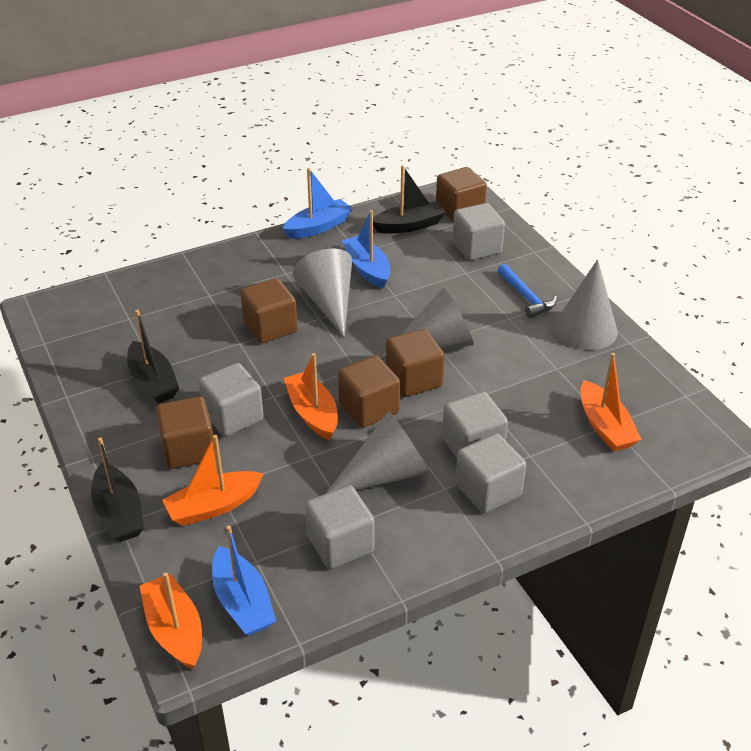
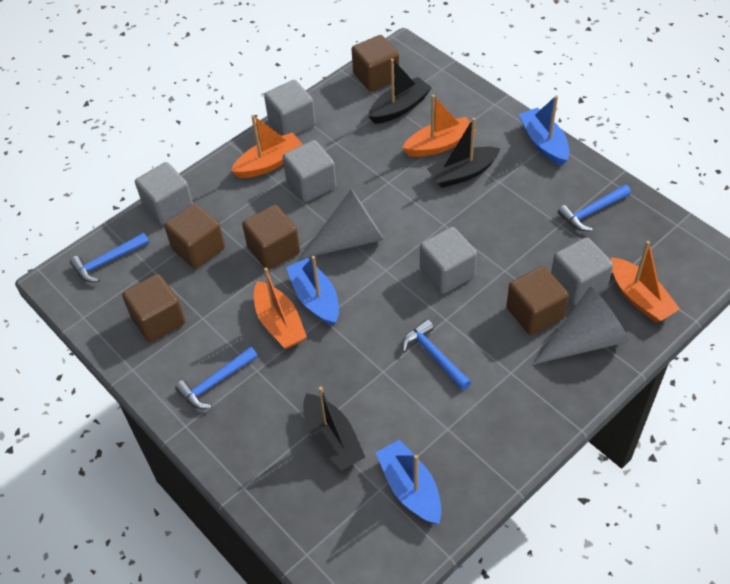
blue hammer: 1 -> 4
grey cone: 4 -> 2

